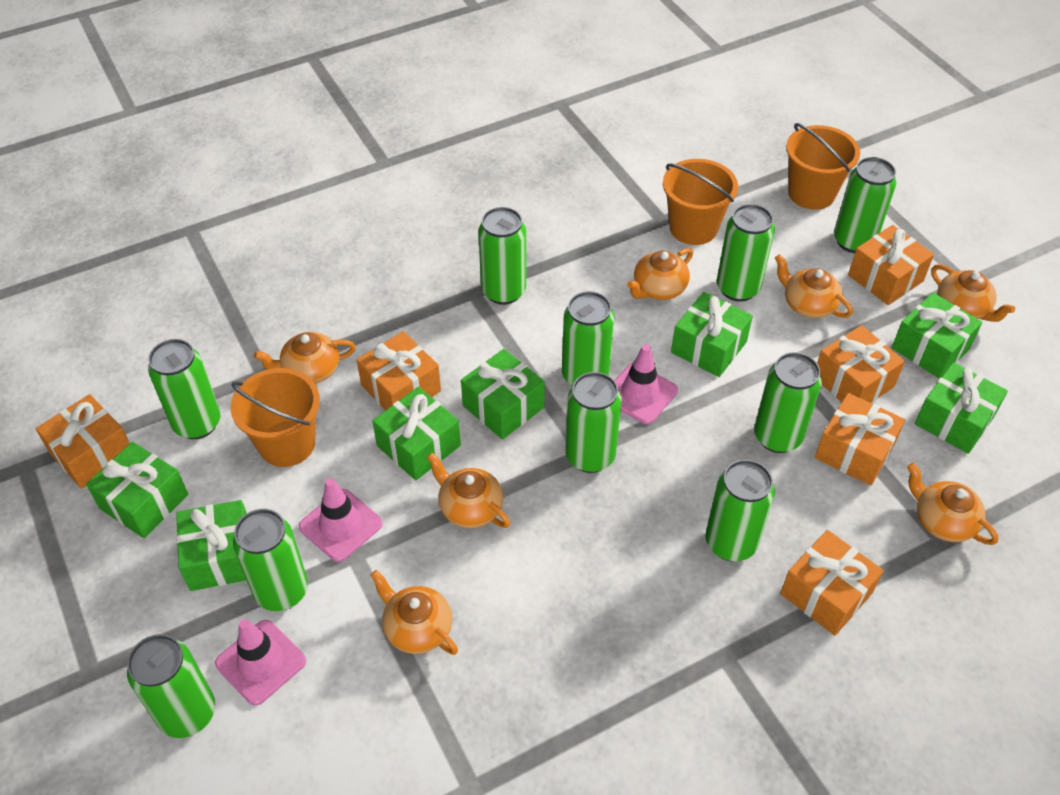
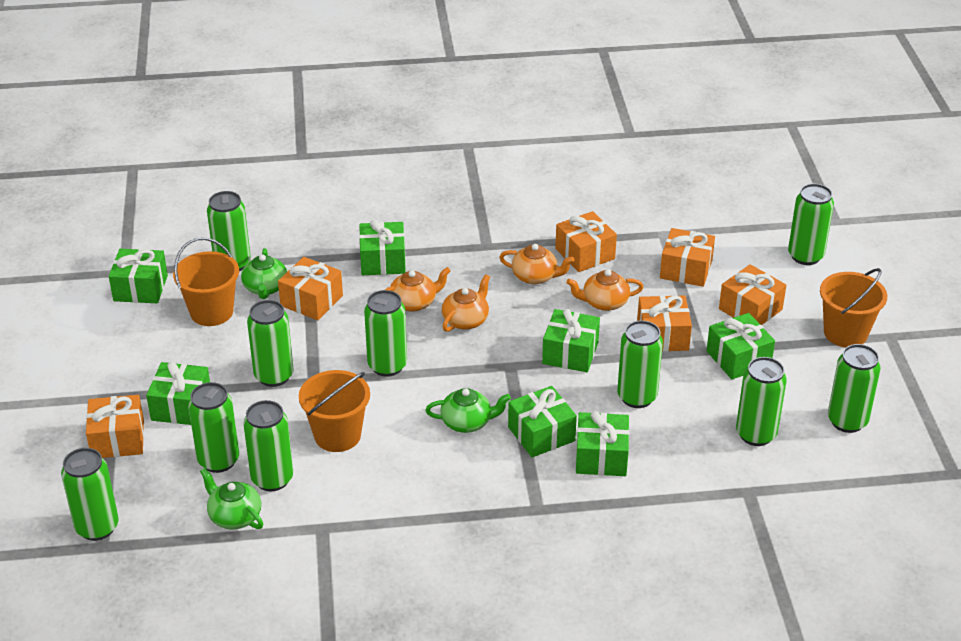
green teapot: 0 -> 3
orange teapot: 7 -> 4
pink traffic cone: 3 -> 0

